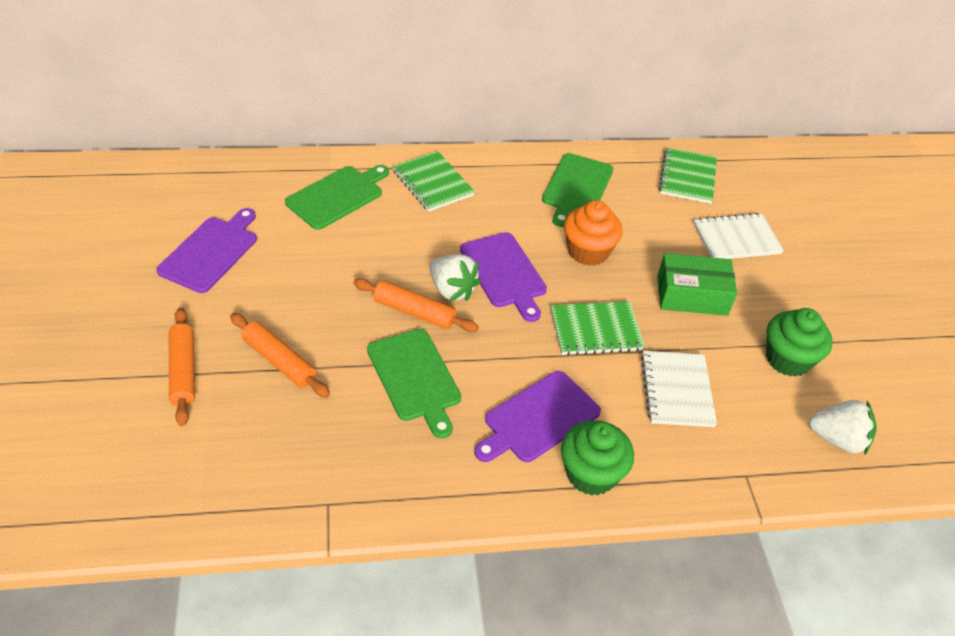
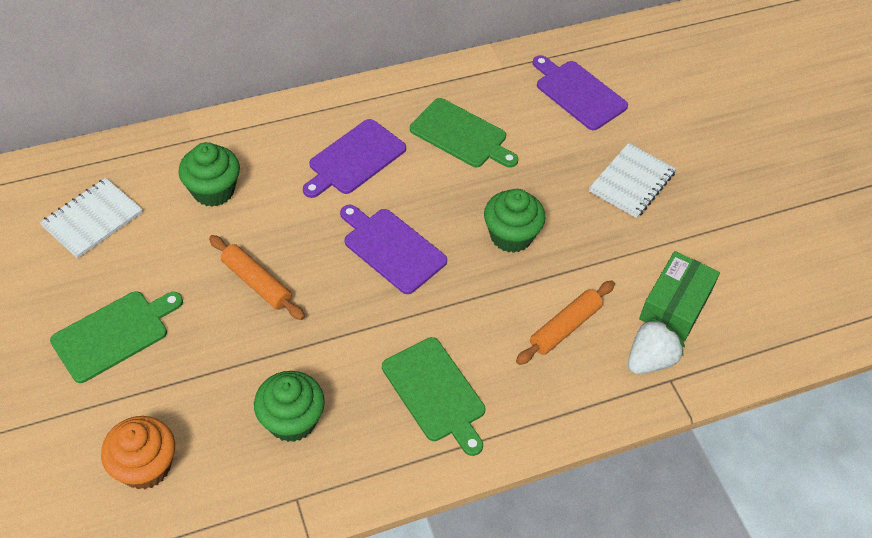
green cupcake: 2 -> 3
green notebook: 3 -> 0
orange rolling pin: 3 -> 2
white strawberry: 2 -> 1

